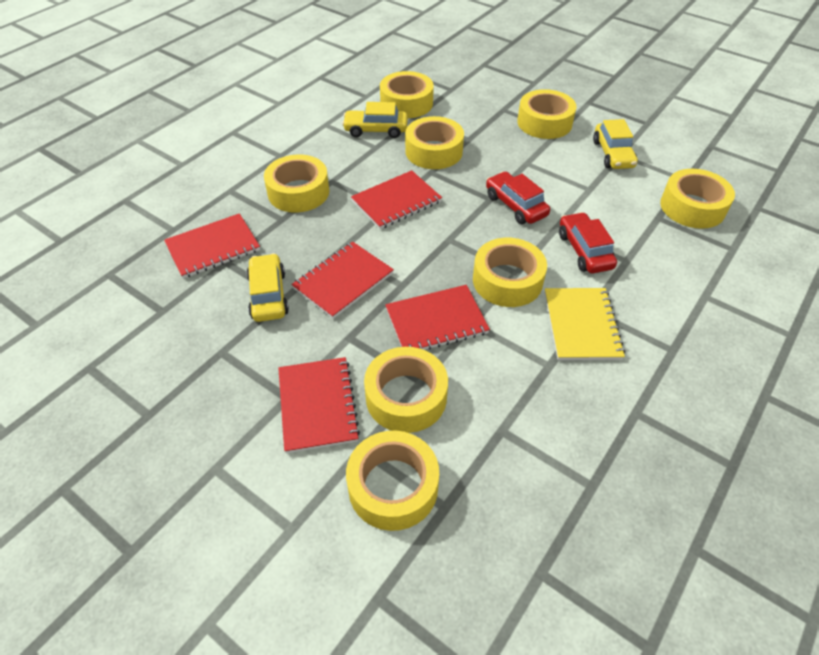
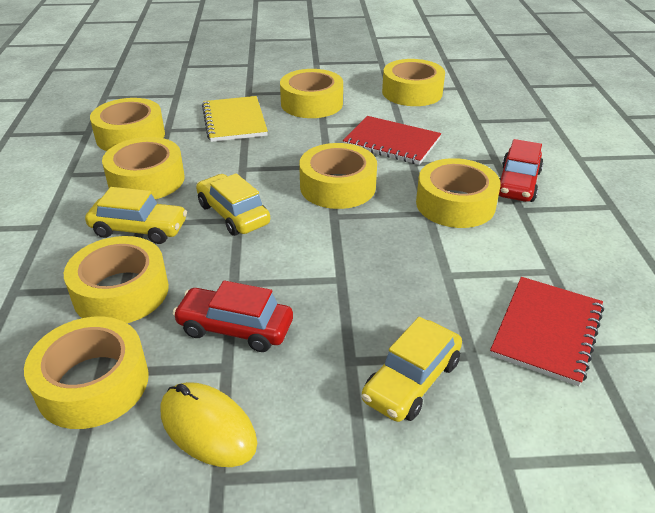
red notebook: 5 -> 2
yellow mouse: 0 -> 1

